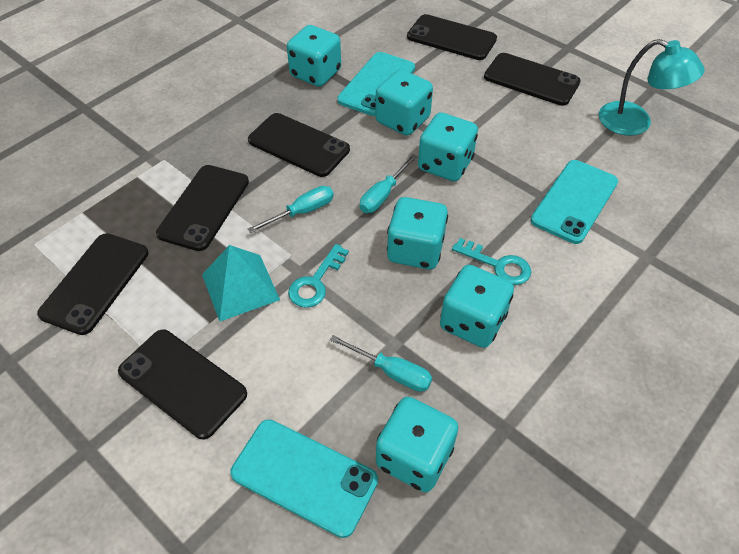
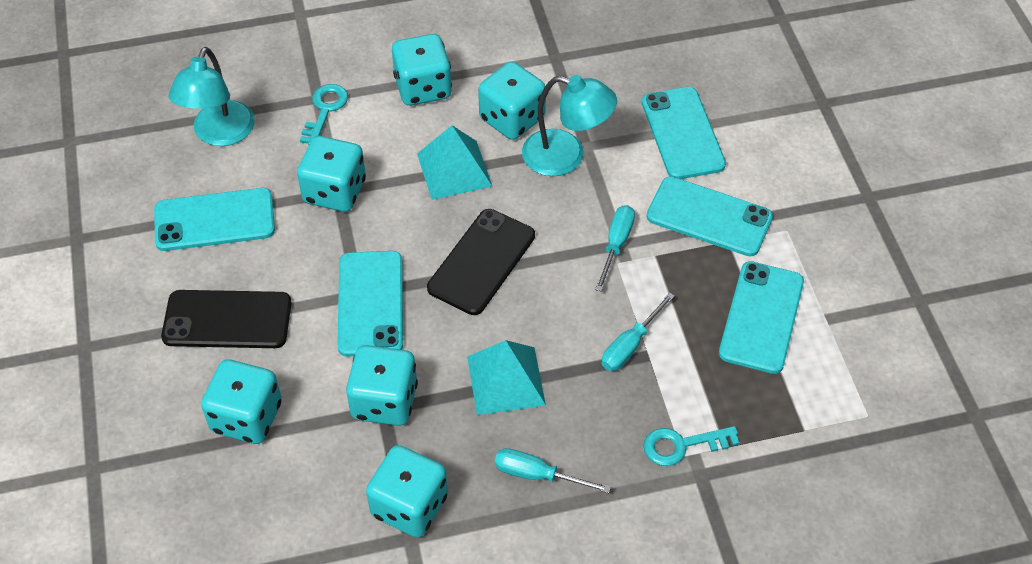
black phone: 6 -> 2
turquoise lamp: 1 -> 2
turquoise phone: 3 -> 5
turquoise pyramid: 1 -> 2

